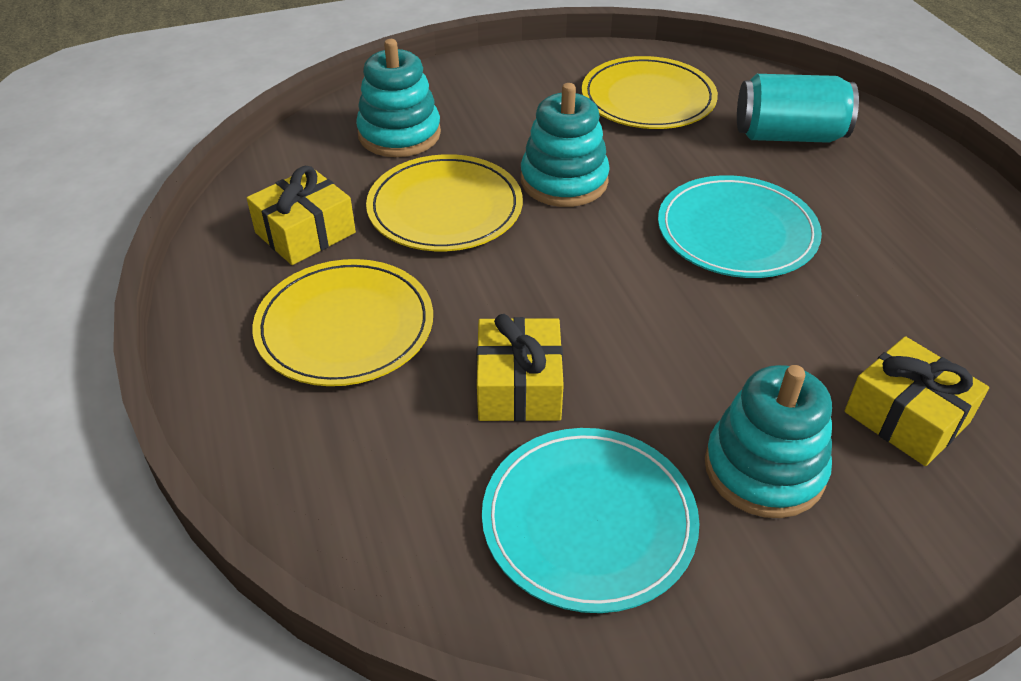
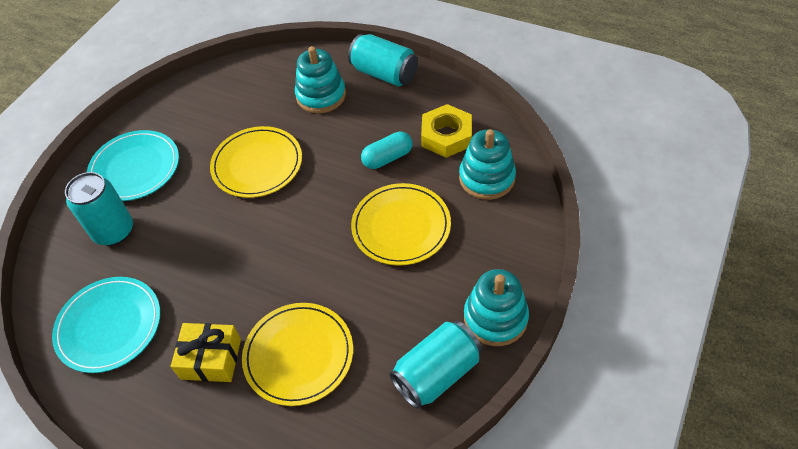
turquoise can: 1 -> 3
turquoise capsule: 0 -> 1
yellow gift: 3 -> 1
yellow nut: 0 -> 1

